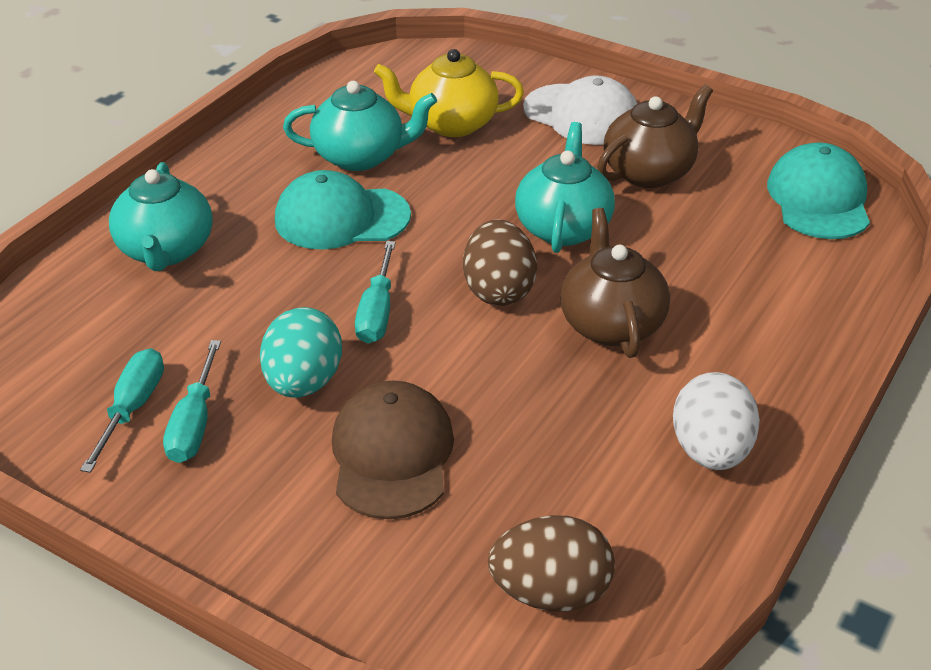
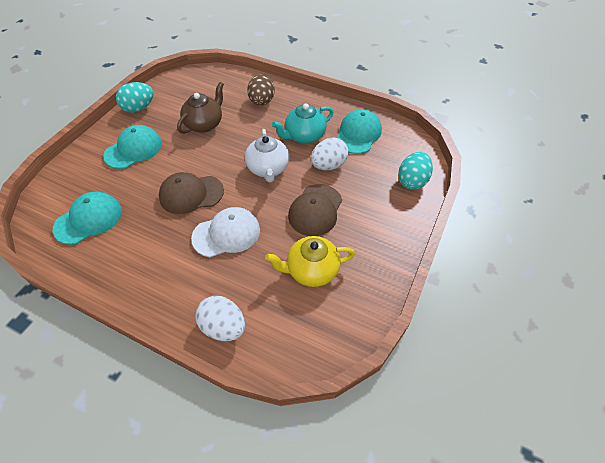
brown cap: 1 -> 2
brown egg: 2 -> 1
brown teapot: 2 -> 1
turquoise cap: 2 -> 3
turquoise egg: 1 -> 2
turquoise screwdriver: 3 -> 0
turquoise teapot: 3 -> 1
white egg: 1 -> 2
white teapot: 0 -> 1

